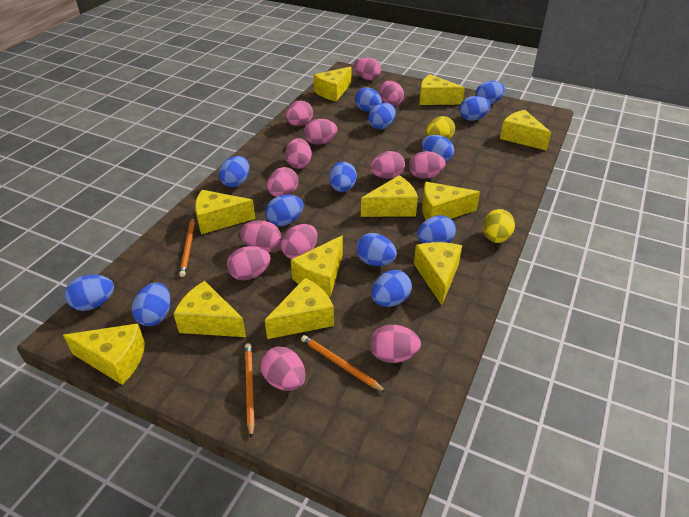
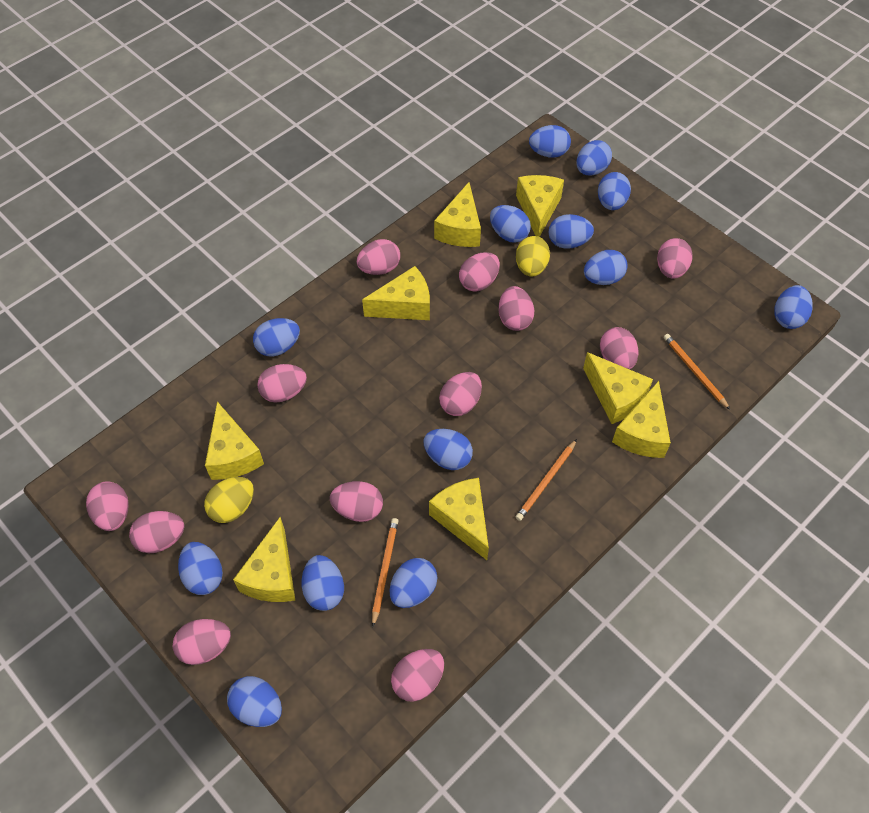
pink egg: 13 -> 12
yellow cheese: 11 -> 8

